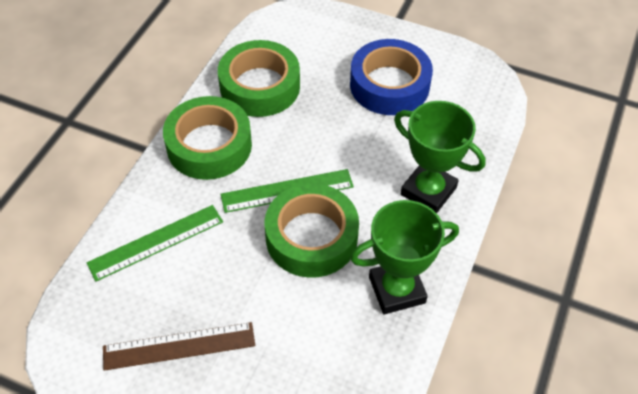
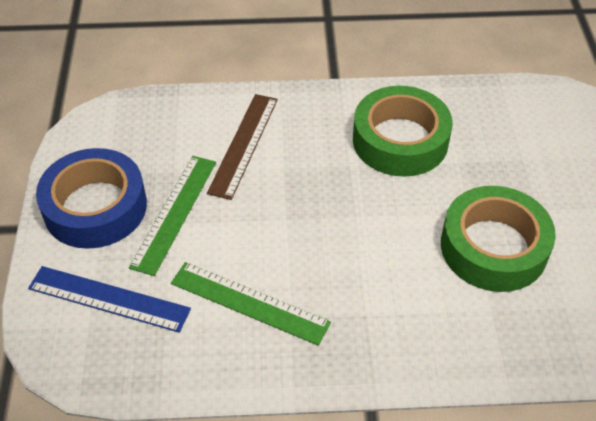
blue ruler: 0 -> 1
green tape: 3 -> 2
green trophy: 2 -> 0

